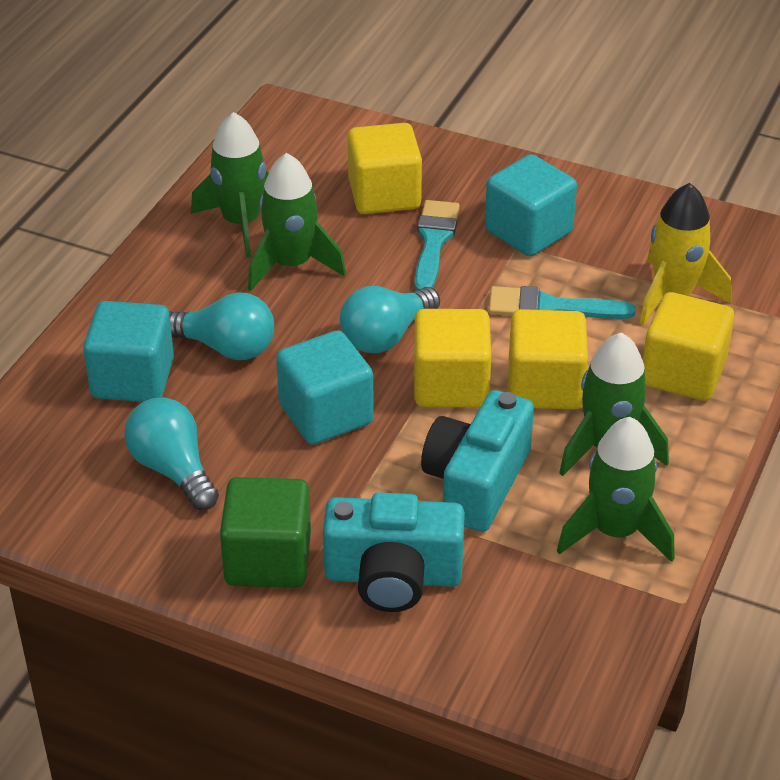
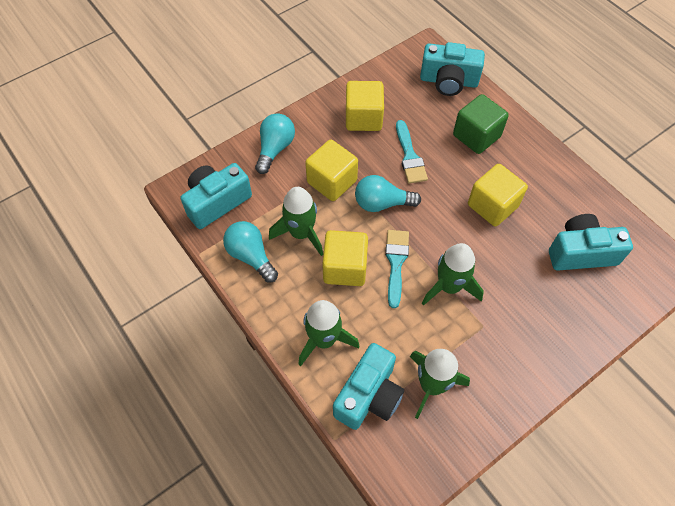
turquoise camera: 2 -> 4
turquoise cube: 3 -> 0
yellow rocket: 1 -> 0

